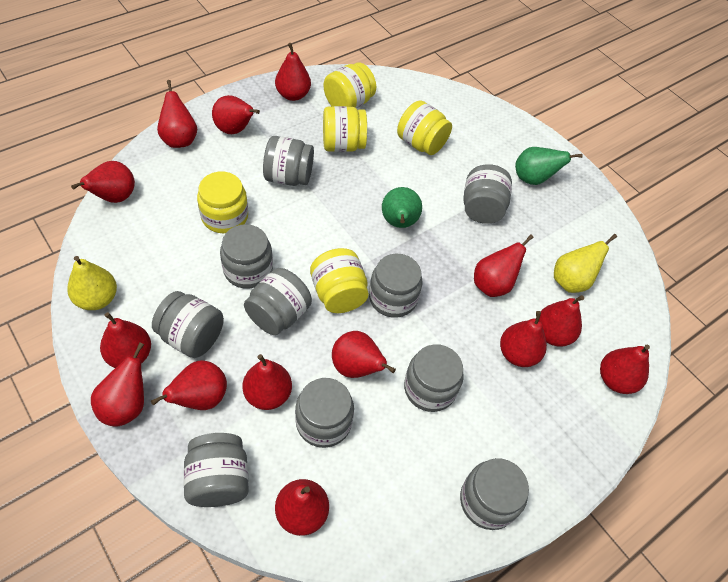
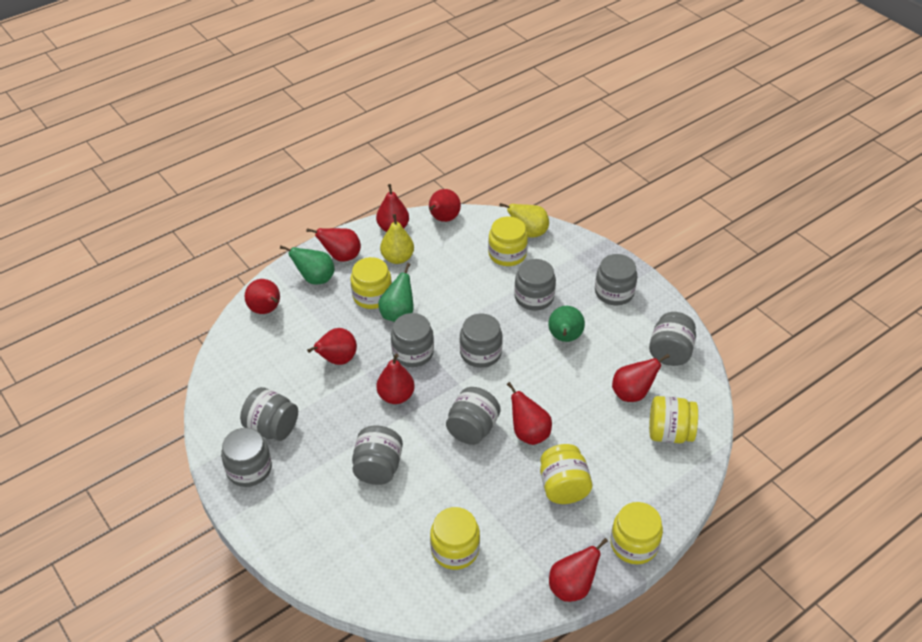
green pear: 2 -> 3
grey jar: 10 -> 9
red pear: 14 -> 9
yellow jar: 5 -> 6

